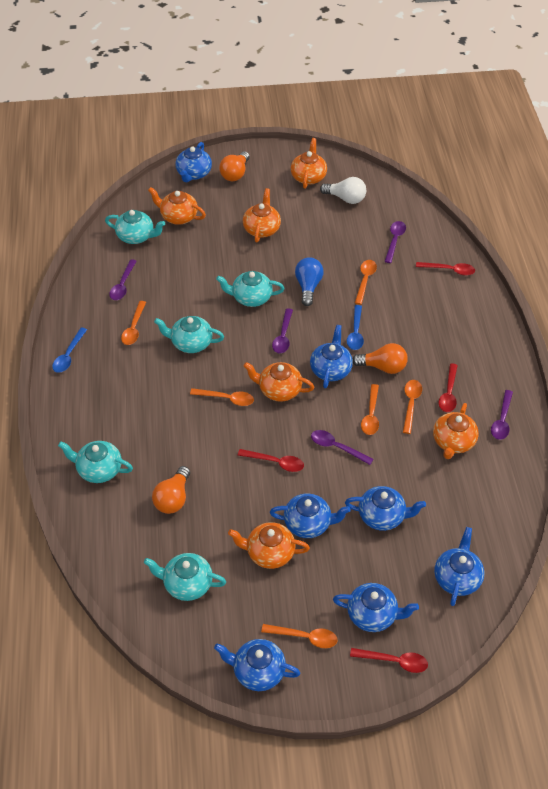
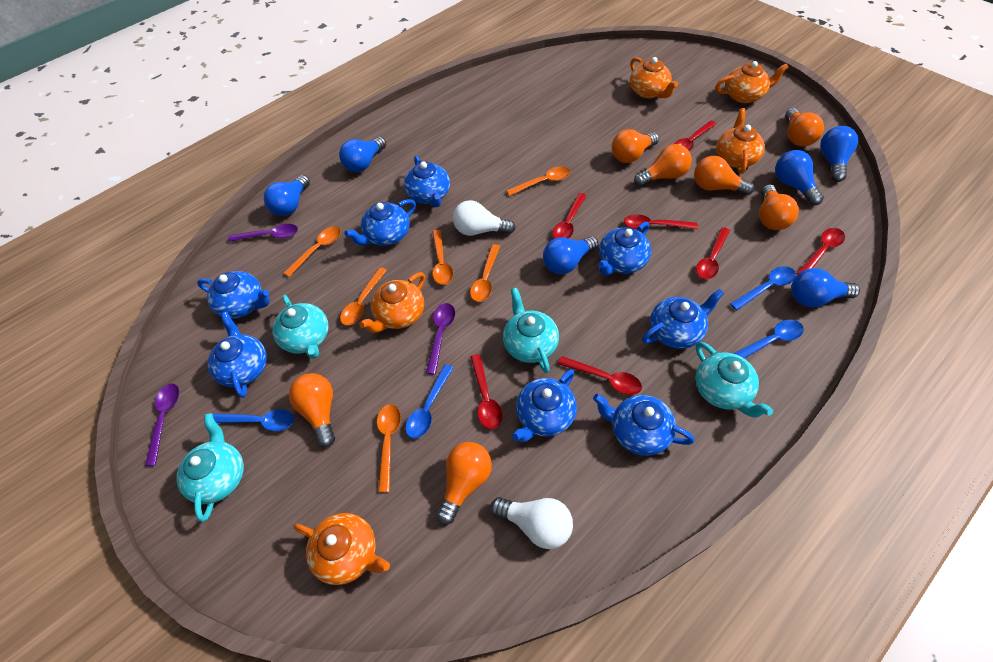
blue light bulb: 1 -> 6
blue spoon: 2 -> 4
blue teapot: 7 -> 8
orange light bulb: 3 -> 7
orange teapot: 6 -> 5
purple spoon: 5 -> 3
red spoon: 4 -> 7
turquoise teapot: 5 -> 4
white light bulb: 1 -> 2

